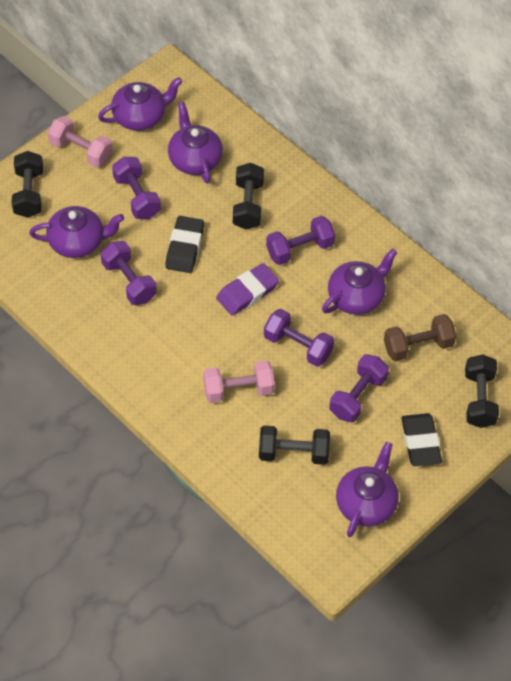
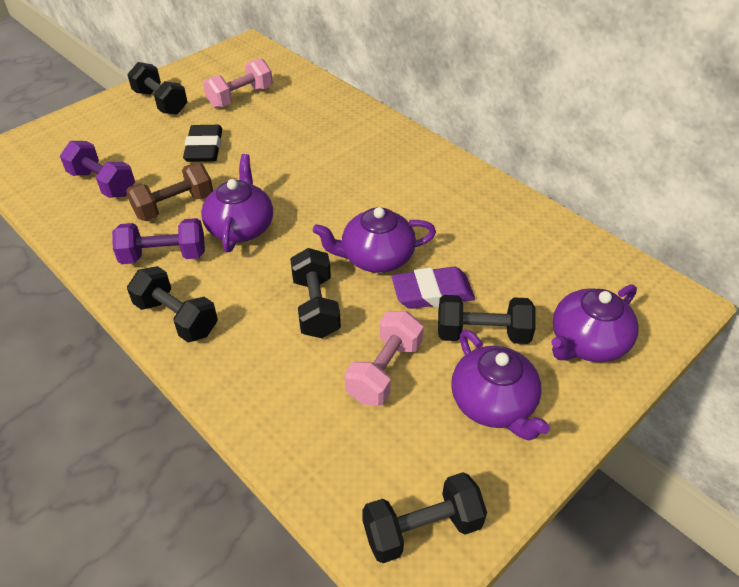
black dumbbell: 4 -> 5
black eraser: 2 -> 1
purple dumbbell: 5 -> 2
purple teapot: 5 -> 4

